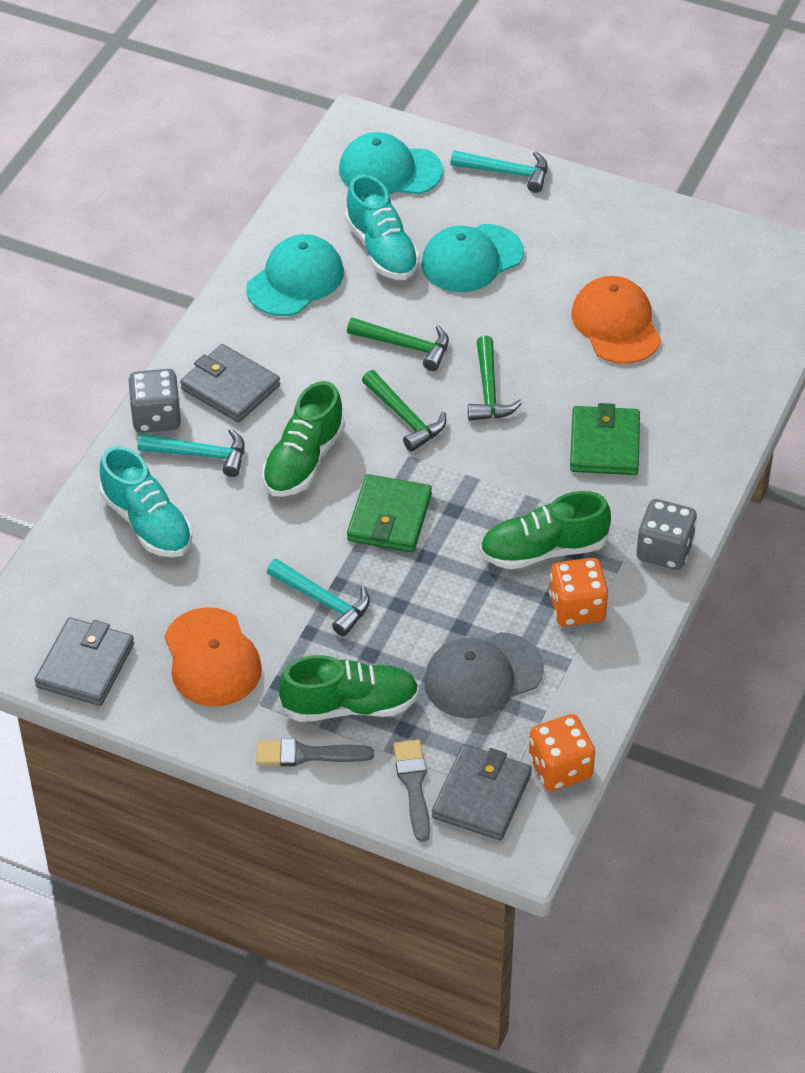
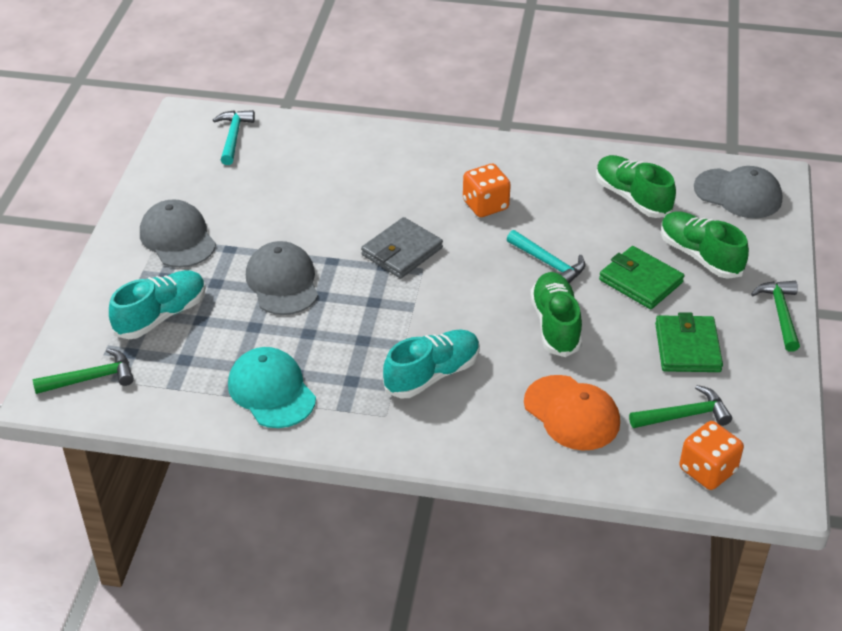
grey brush: 2 -> 0
grey cap: 1 -> 3
grey dice: 2 -> 0
grey wallet: 3 -> 1
orange cap: 2 -> 1
turquoise cap: 3 -> 1
turquoise hammer: 3 -> 2

